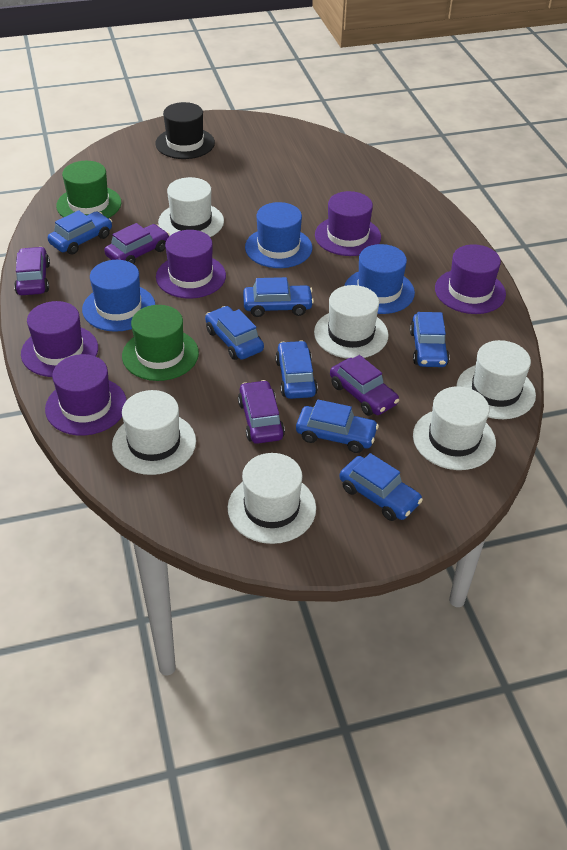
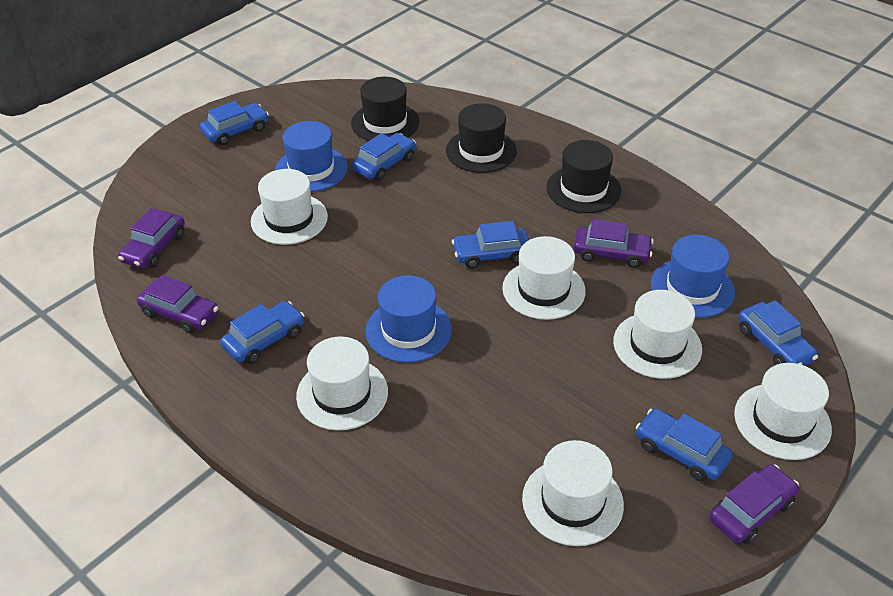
black hat: 1 -> 3
blue car: 7 -> 6
green hat: 2 -> 0
purple hat: 5 -> 0

